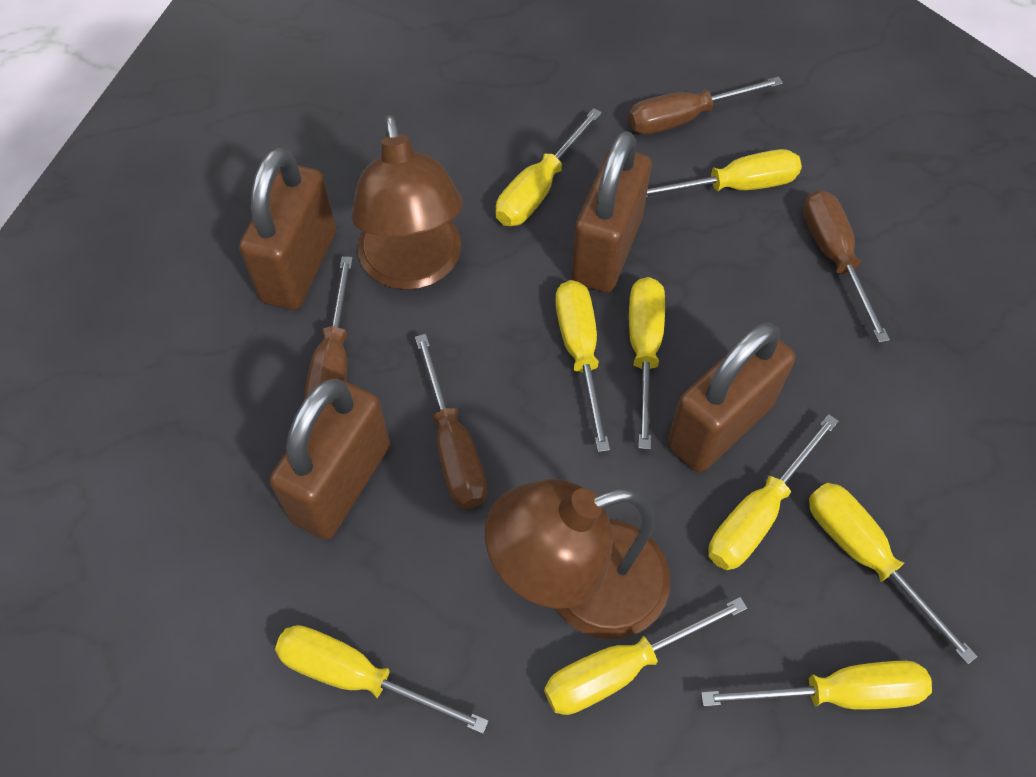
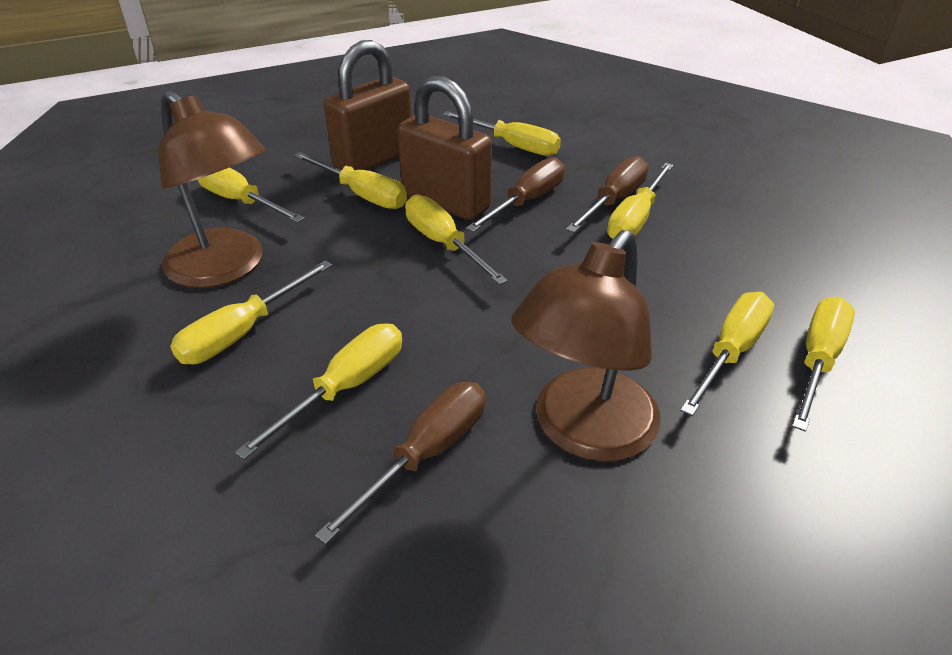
brown padlock: 4 -> 2
brown screwdriver: 4 -> 3

